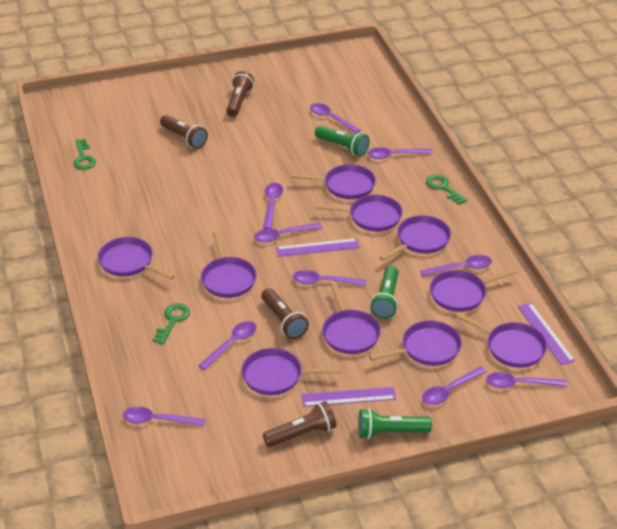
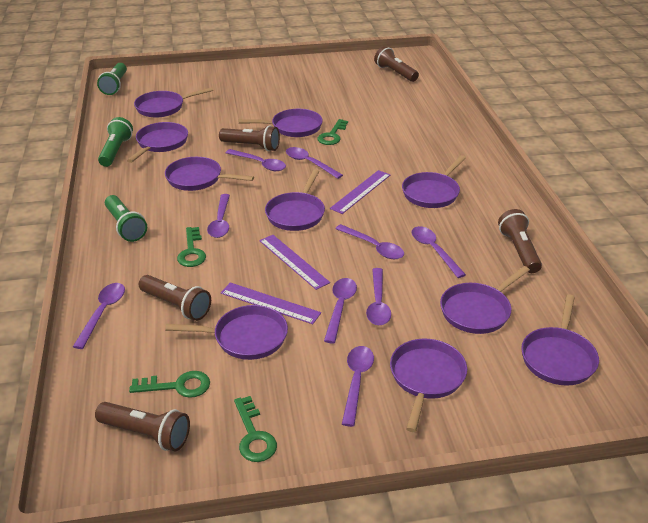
brown flashlight: 4 -> 5
green key: 3 -> 4
purple spoon: 10 -> 9

